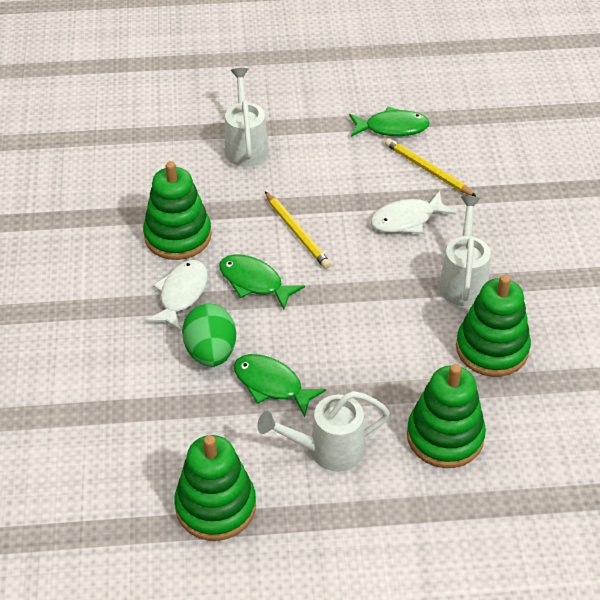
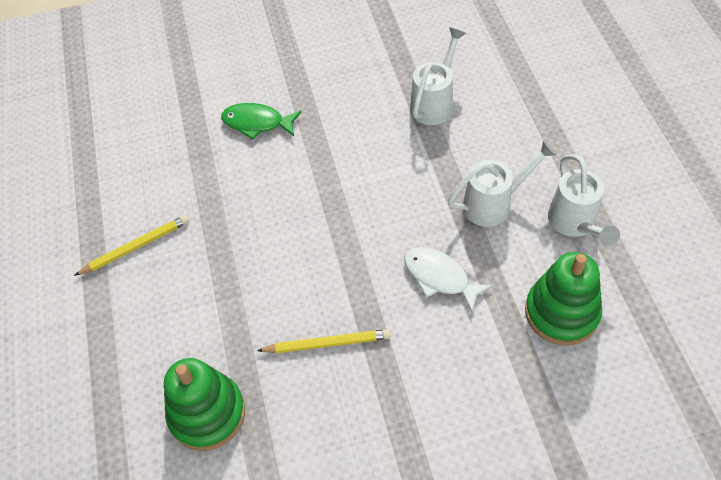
green egg: 1 -> 0
green fish: 3 -> 1
green stacking toy: 4 -> 2
white fish: 2 -> 1

